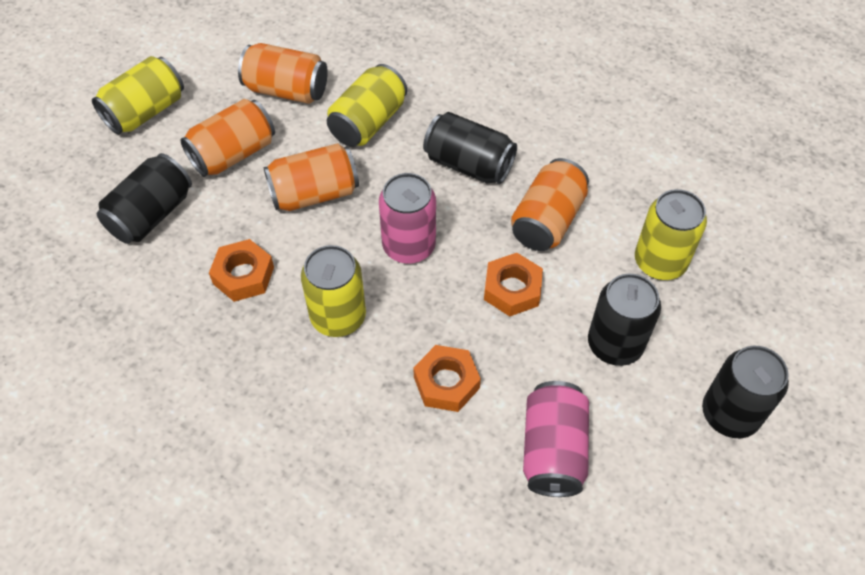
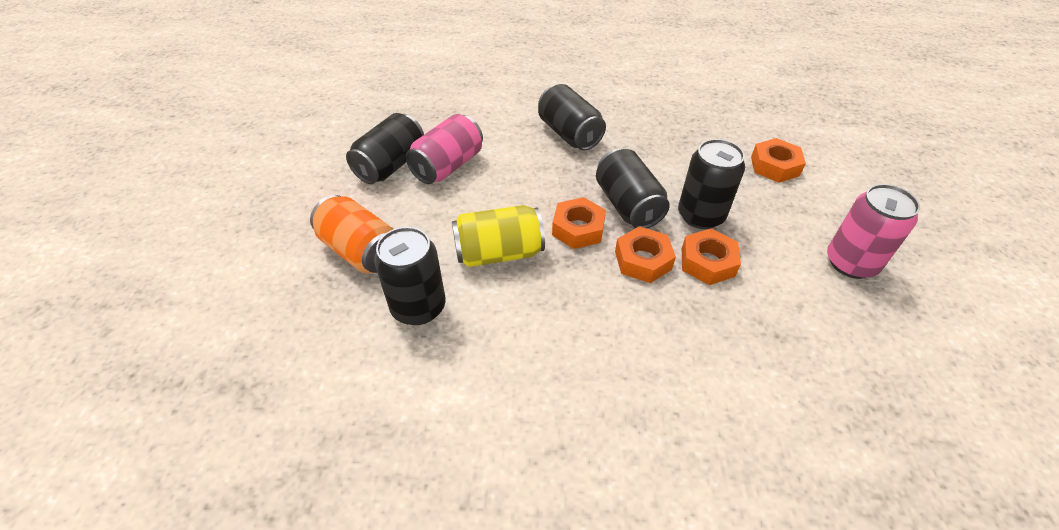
black can: 4 -> 5
orange can: 4 -> 1
orange nut: 3 -> 4
yellow can: 4 -> 1

